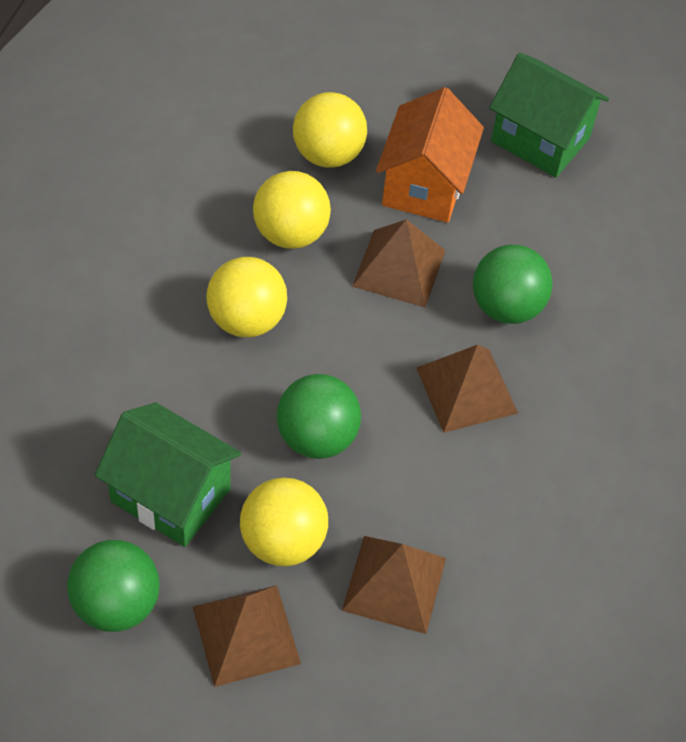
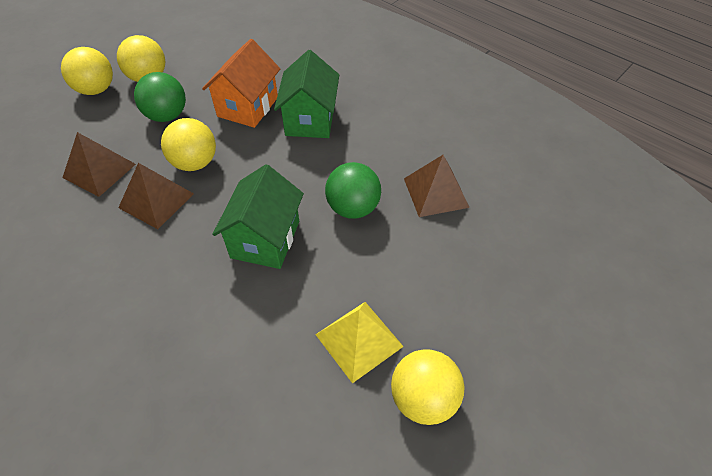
brown pyramid: 4 -> 3
green ball: 3 -> 2
yellow pyramid: 0 -> 1

